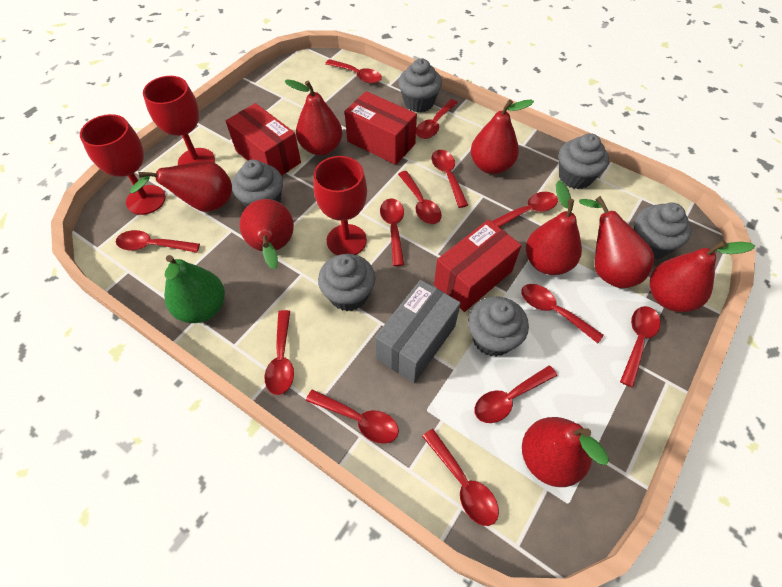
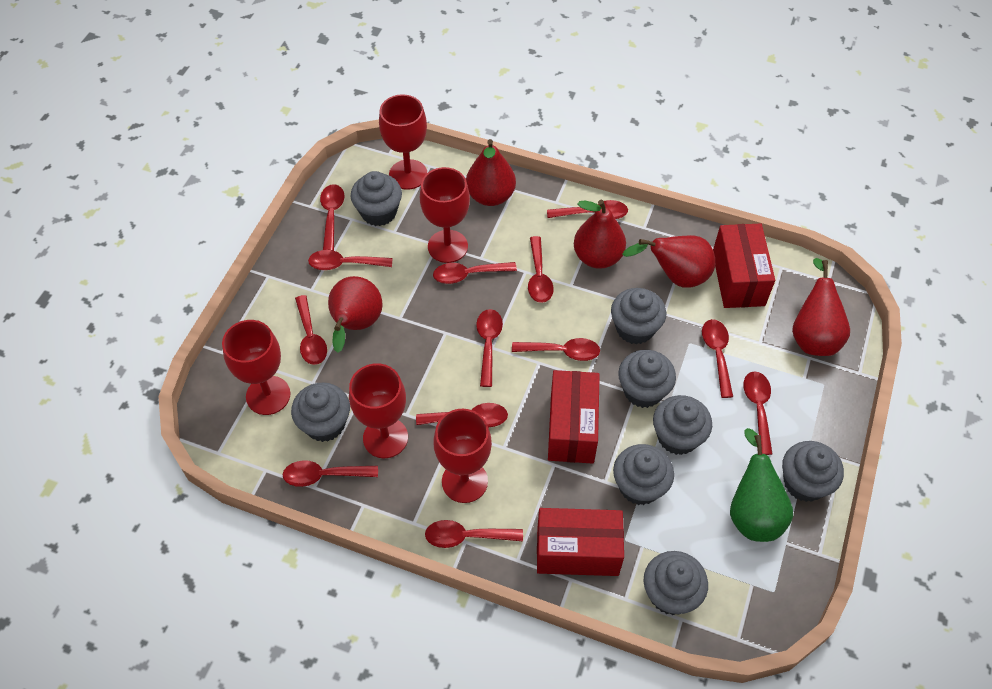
grey box: 1 -> 0
grey cupcake: 6 -> 8
red goblet: 3 -> 5
red pear: 8 -> 5

